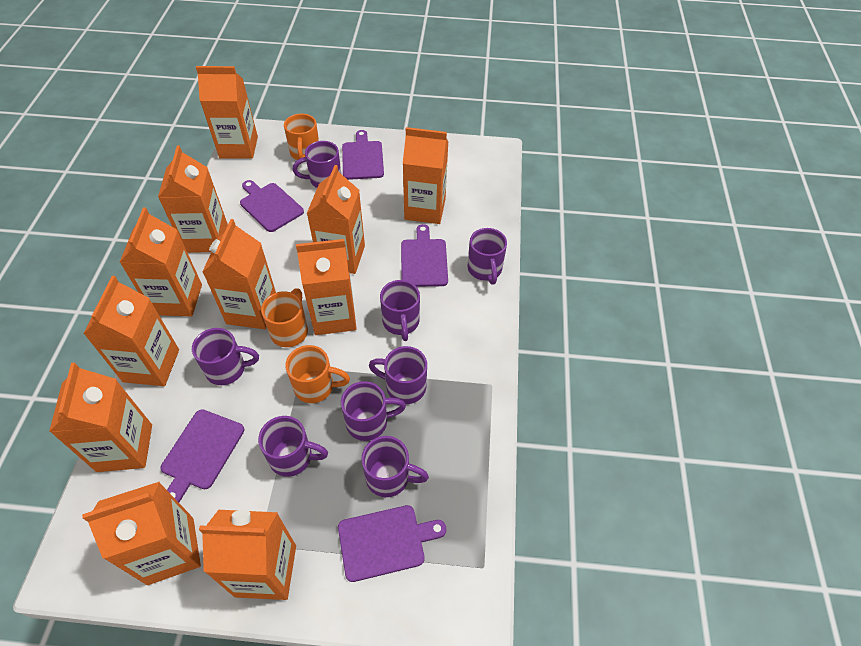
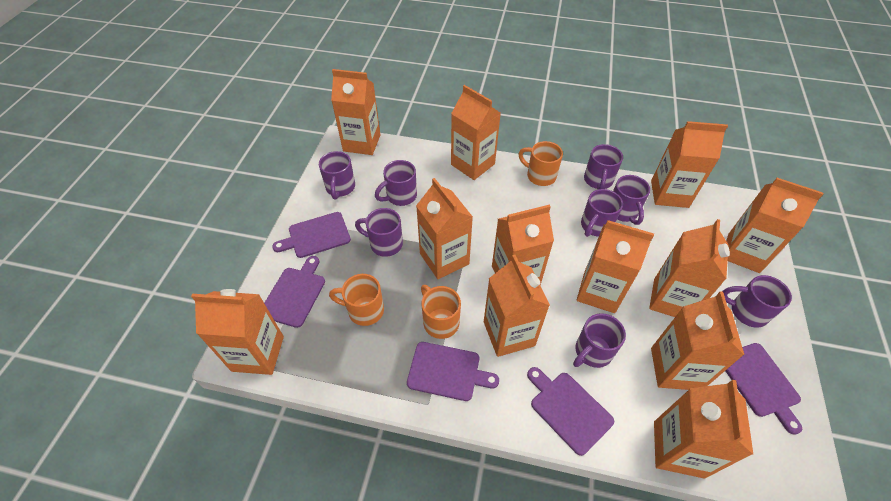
orange carton: 11 -> 12

